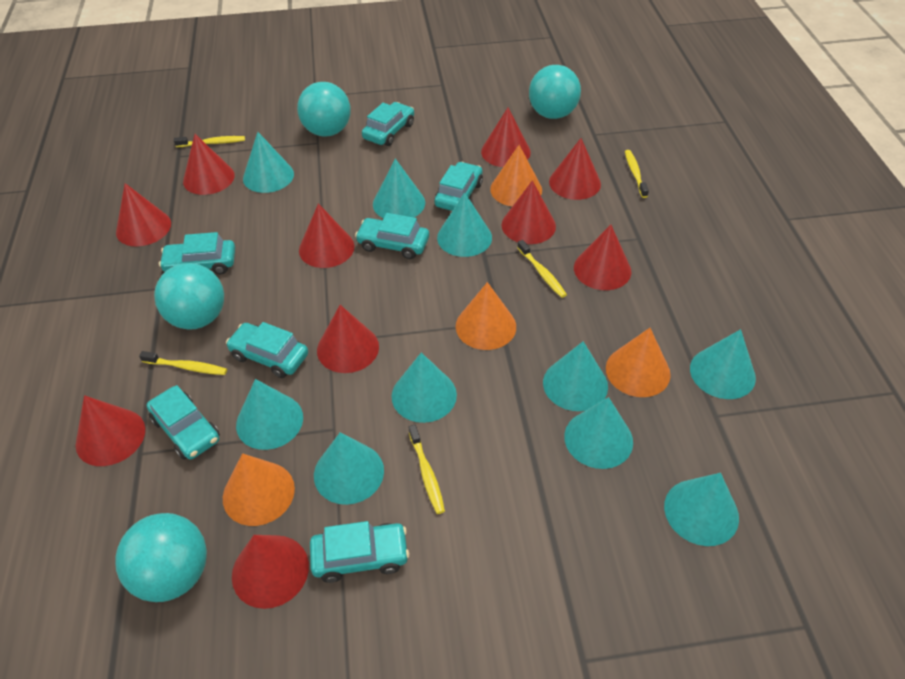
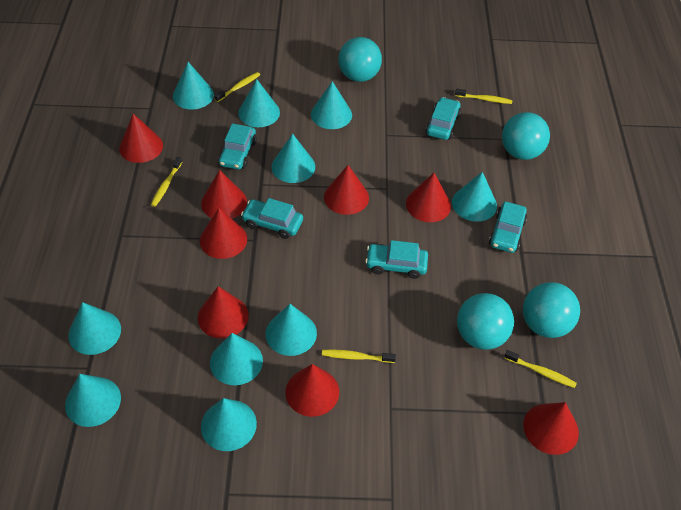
orange cone: 4 -> 0
red cone: 10 -> 8
turquoise car: 7 -> 5

